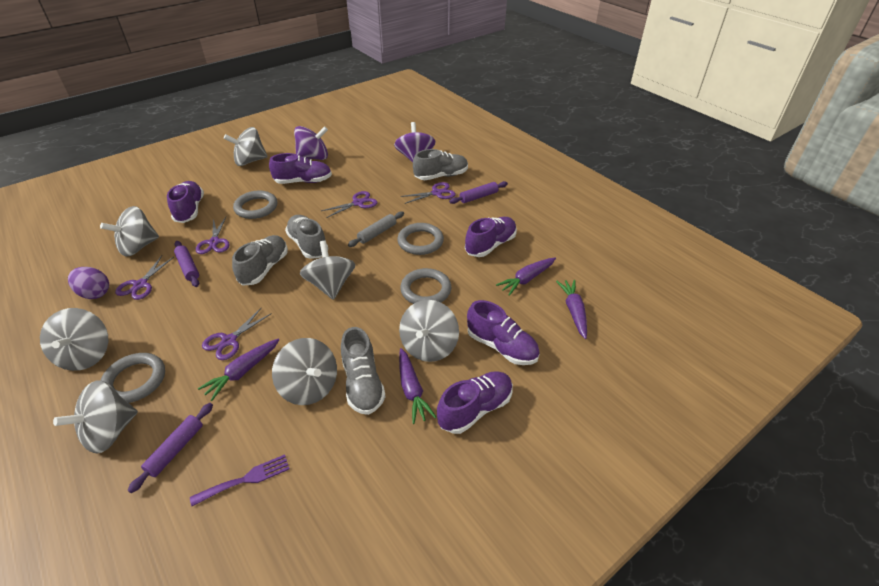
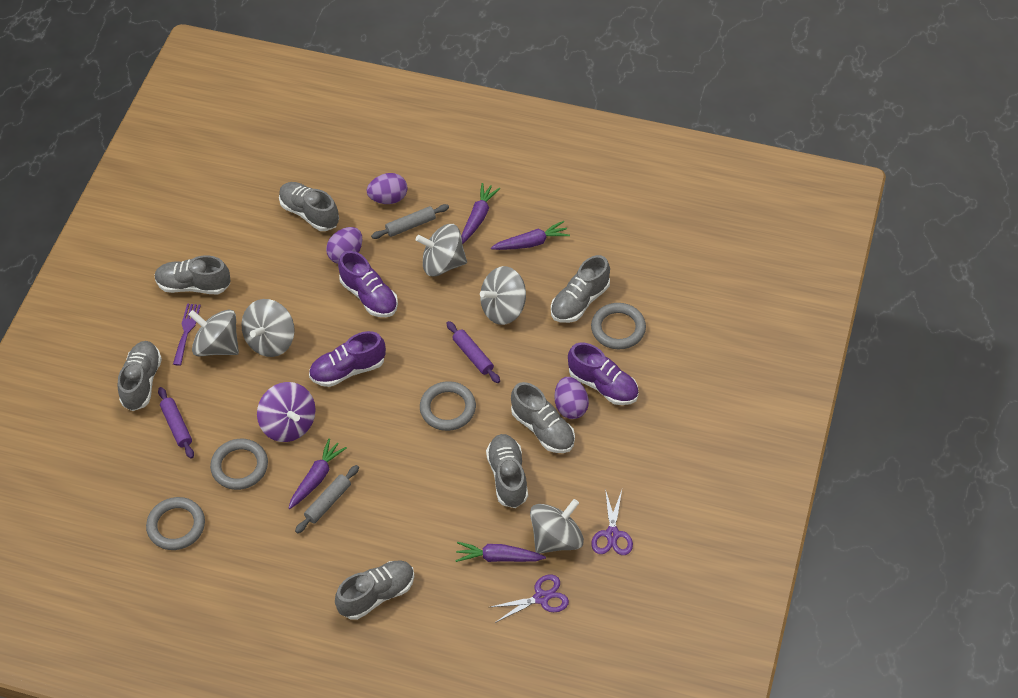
grey rolling pin: 1 -> 2
grey shoe: 4 -> 7
grey spinning top: 7 -> 5
purple egg: 1 -> 3
purple rolling pin: 3 -> 2
purple scissors: 5 -> 2
purple shoe: 5 -> 3
purple spinning top: 2 -> 1

